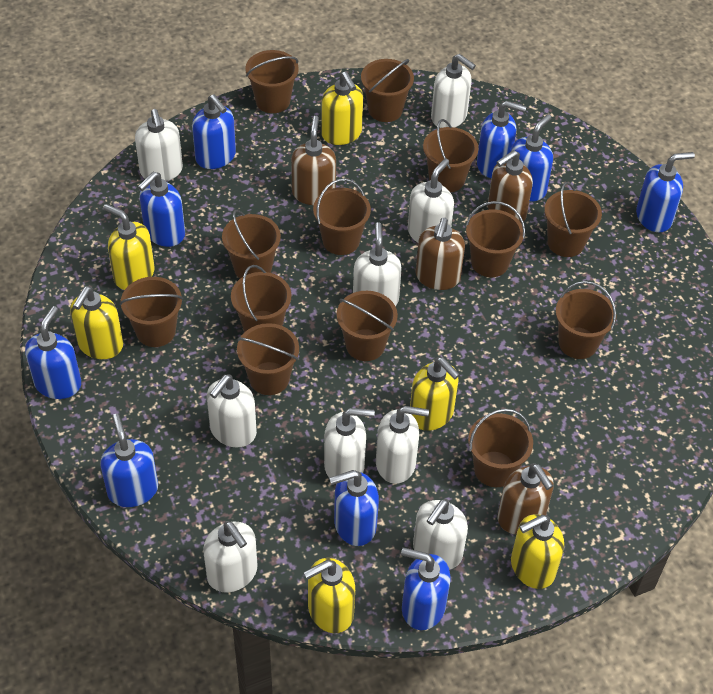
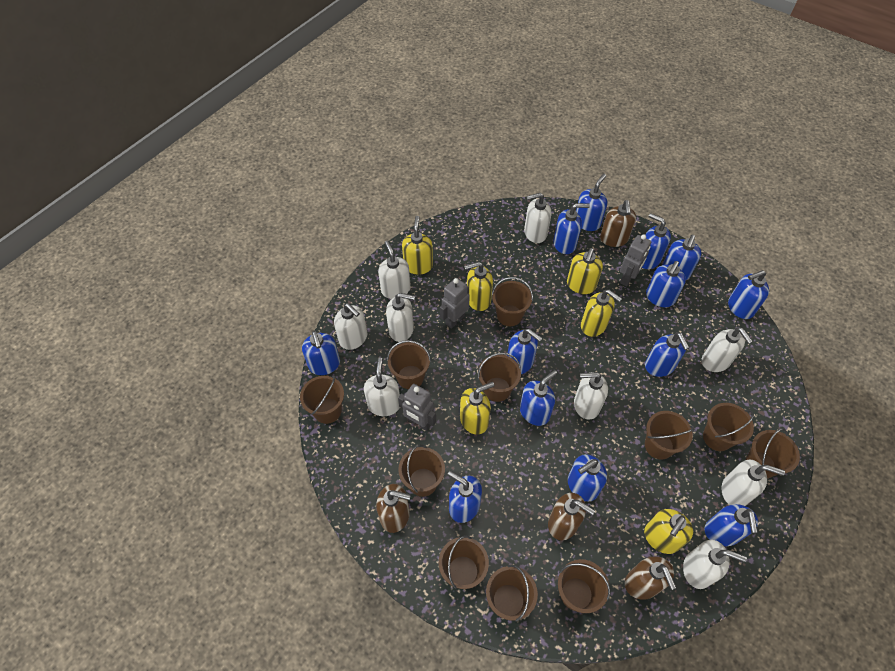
blue soap dispenser: 9 -> 13
brown bucket: 13 -> 11
grey robot: 0 -> 3

